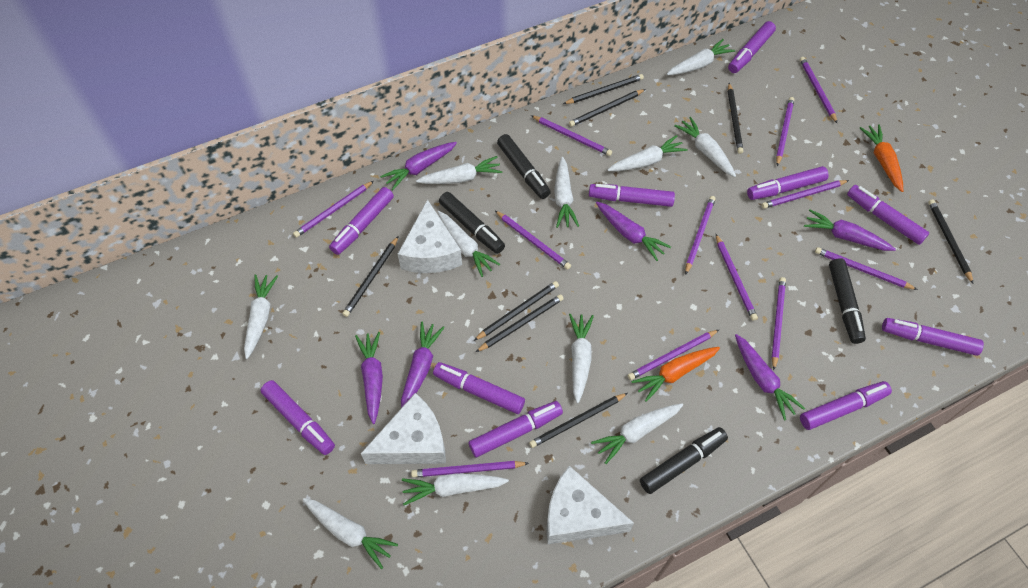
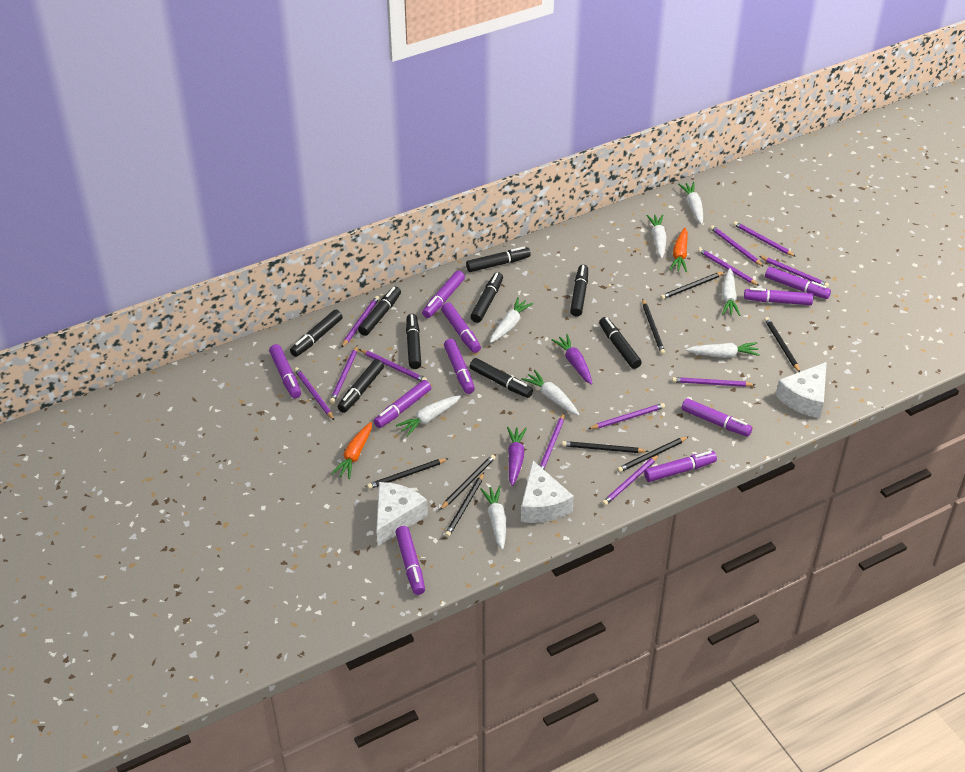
black marker: 4 -> 9
purple carrot: 6 -> 2
white carrot: 11 -> 8

